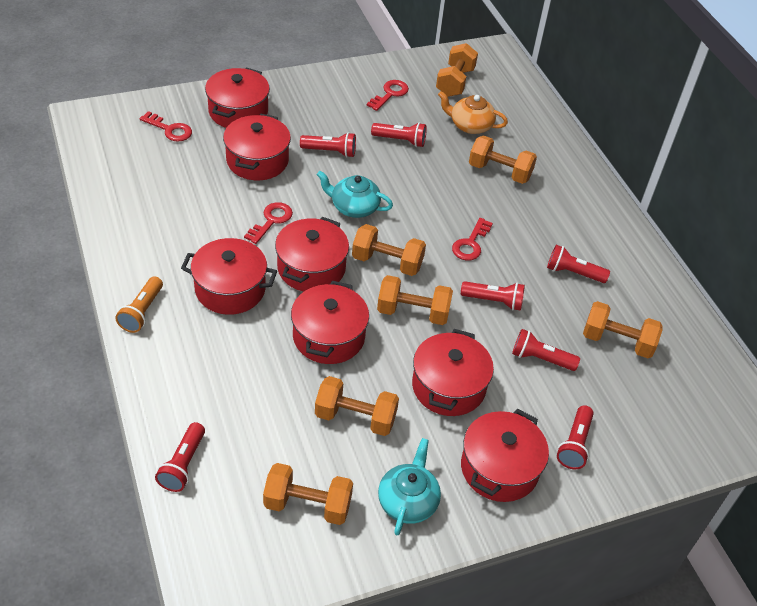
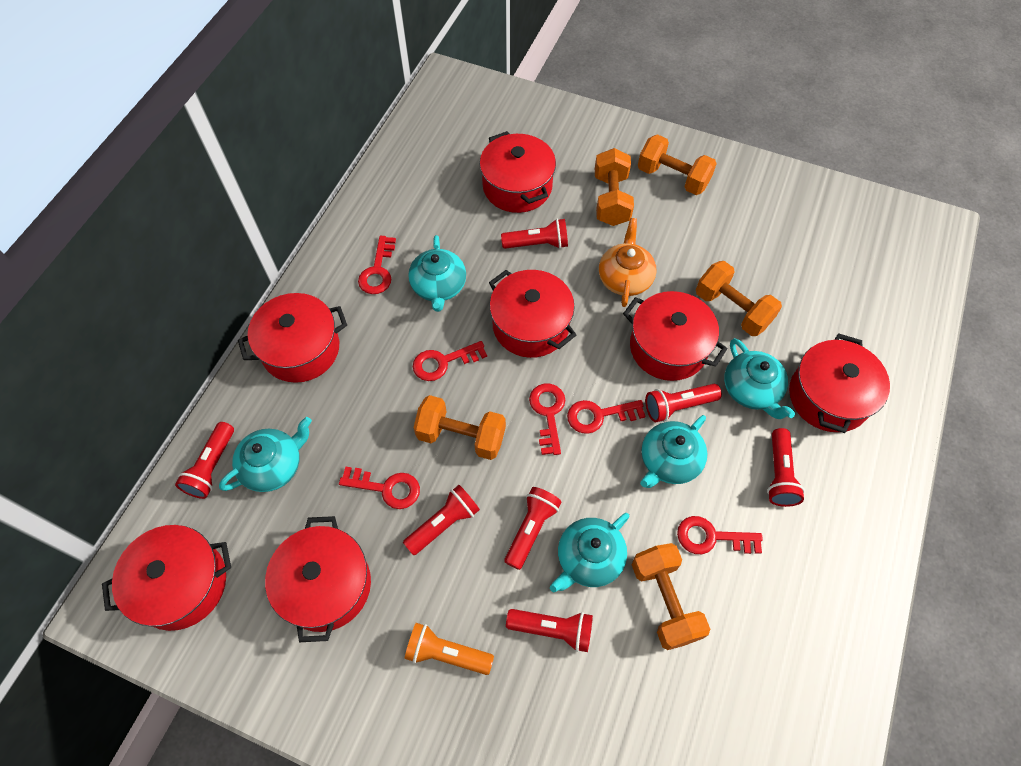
orange dumbbell: 7 -> 5
red key: 4 -> 6
turquoise teapot: 2 -> 5

